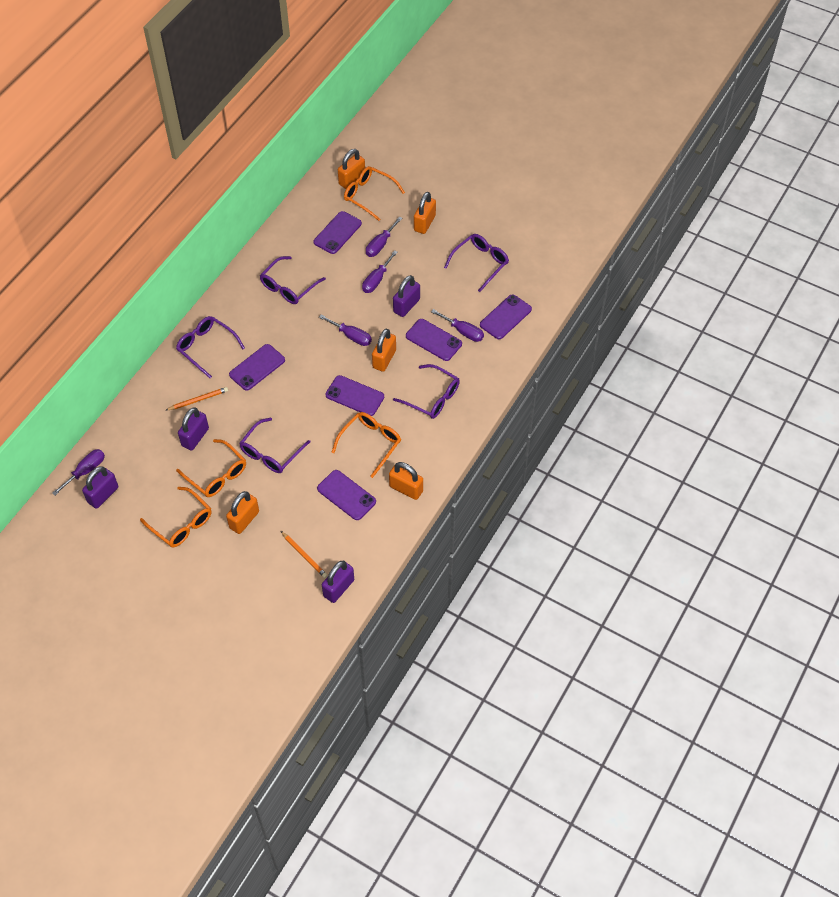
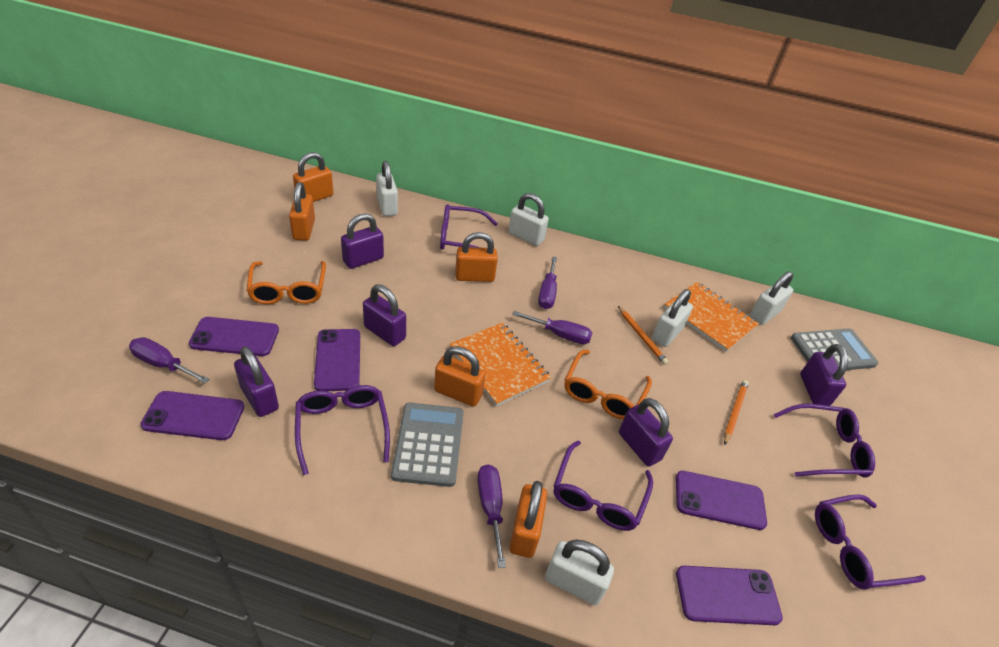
grey calculator: 0 -> 2
orange glasses: 4 -> 2
orange notebook: 0 -> 2
purple padlock: 4 -> 5
purple phone: 6 -> 5
purple screwdriver: 5 -> 4
white padlock: 0 -> 5

